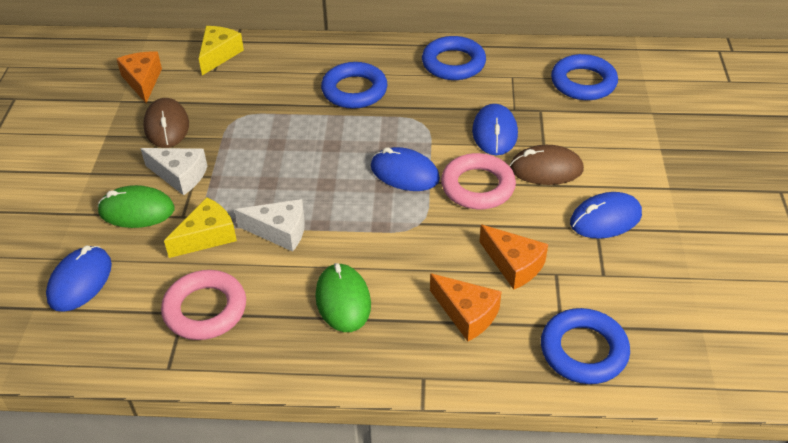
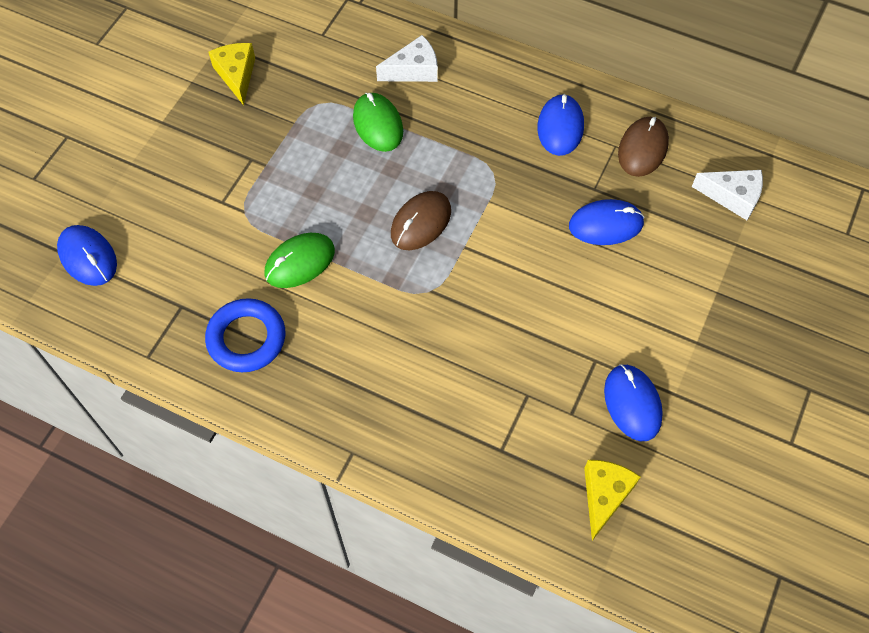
blue ring: 4 -> 1
orange cheese: 3 -> 0
pink ring: 2 -> 0

